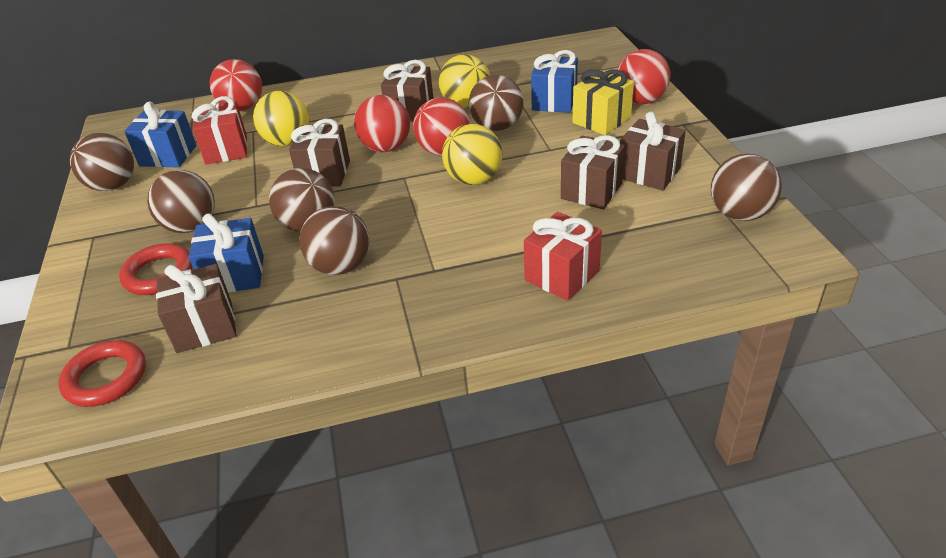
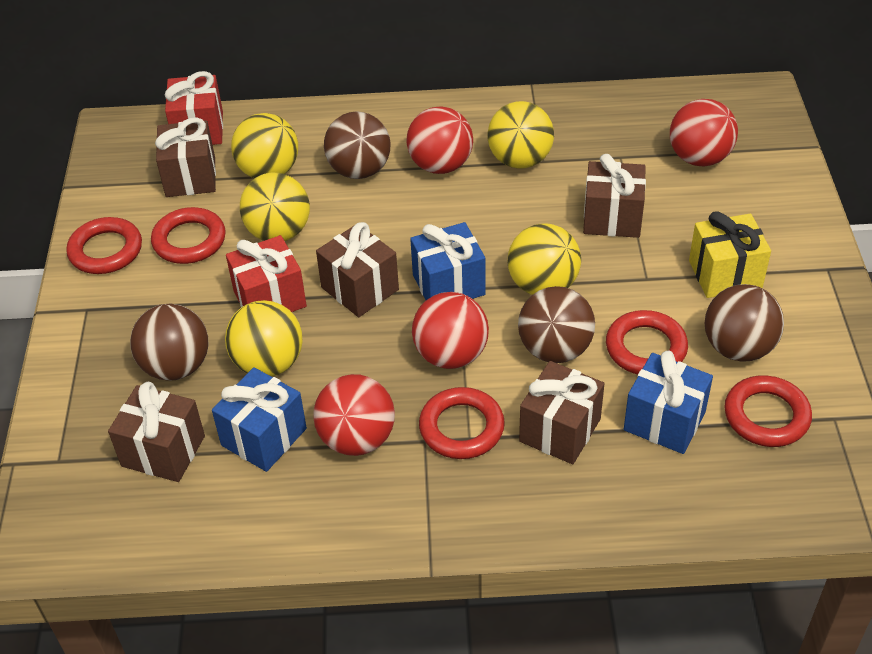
brown ball: 6 -> 4
red ring: 2 -> 5
yellow ball: 3 -> 5

